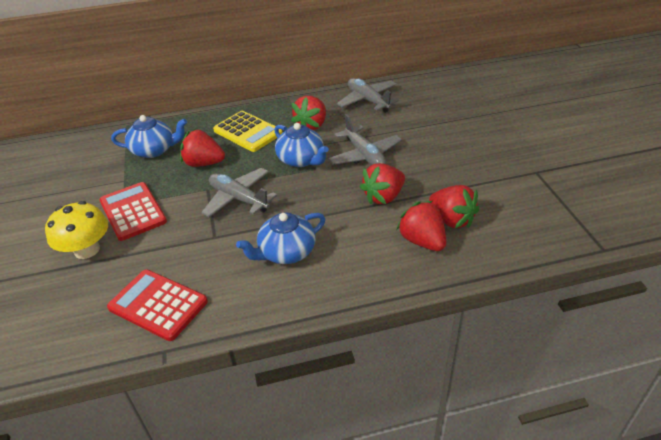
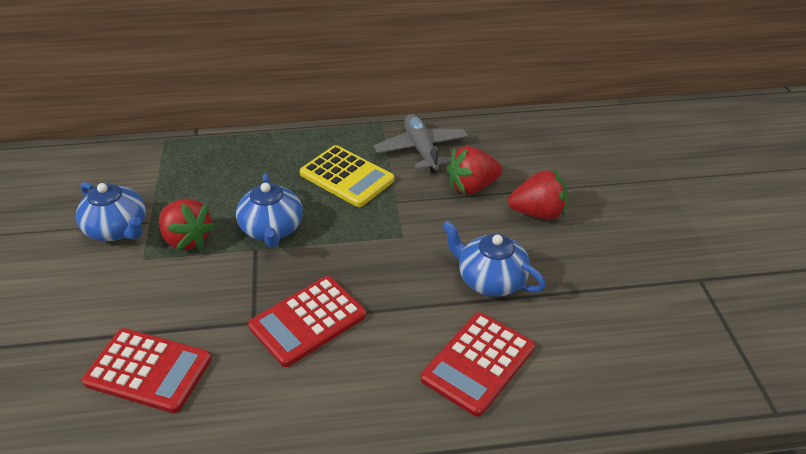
grey plane: 3 -> 1
red calculator: 2 -> 3
red strawberry: 5 -> 3
yellow mushroom: 1 -> 0

